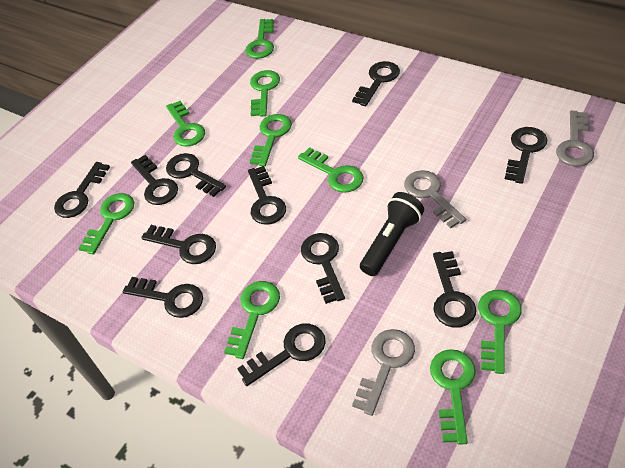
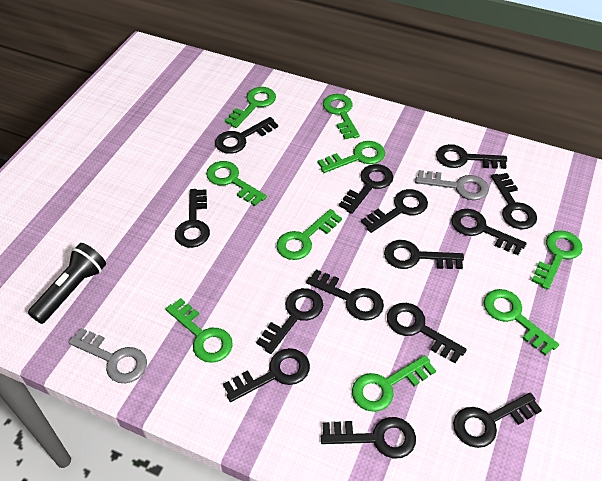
black key: 11 -> 14
grey key: 3 -> 2

